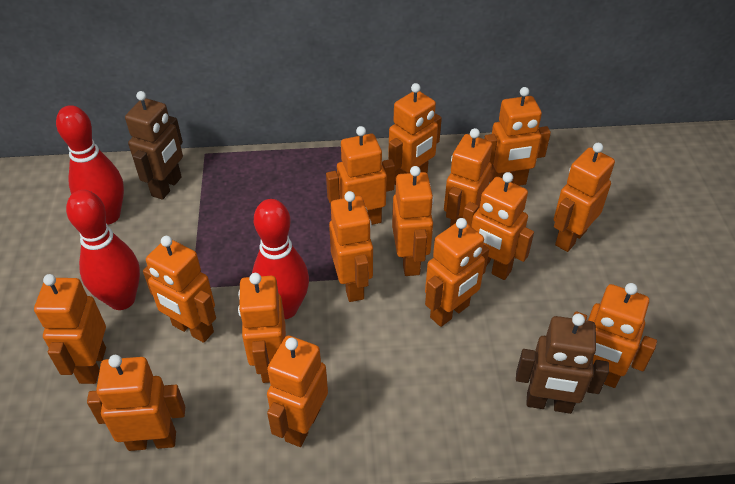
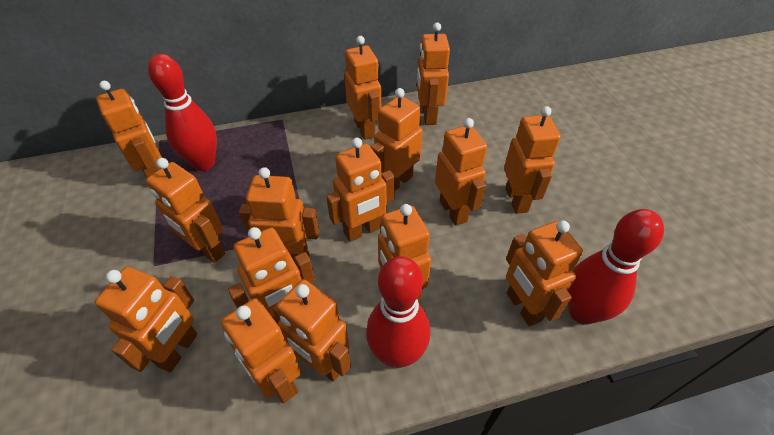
brown robot: 2 -> 0

